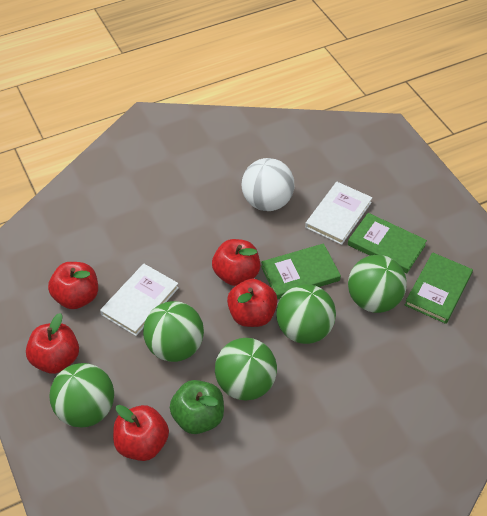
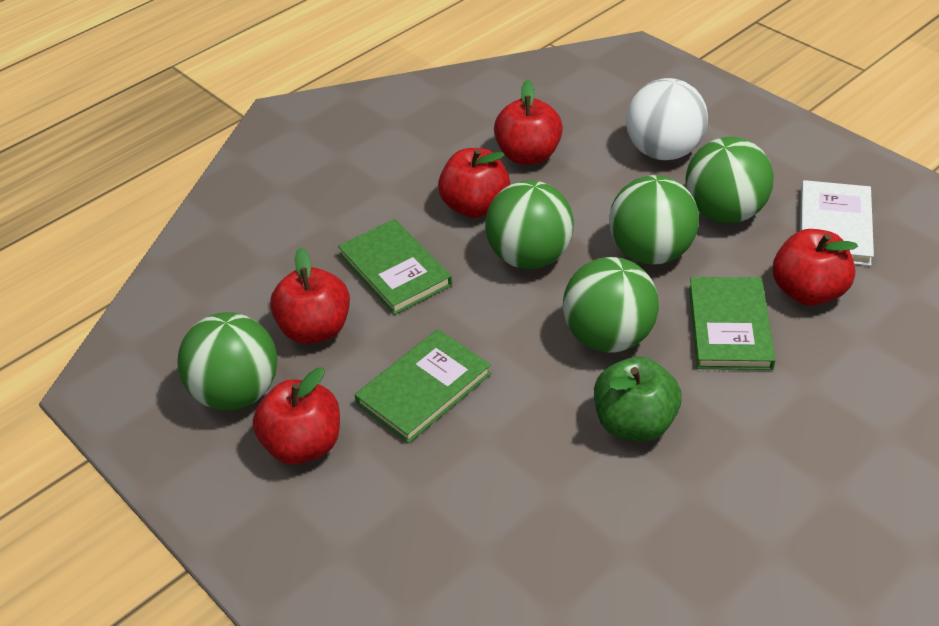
white book: 2 -> 1

